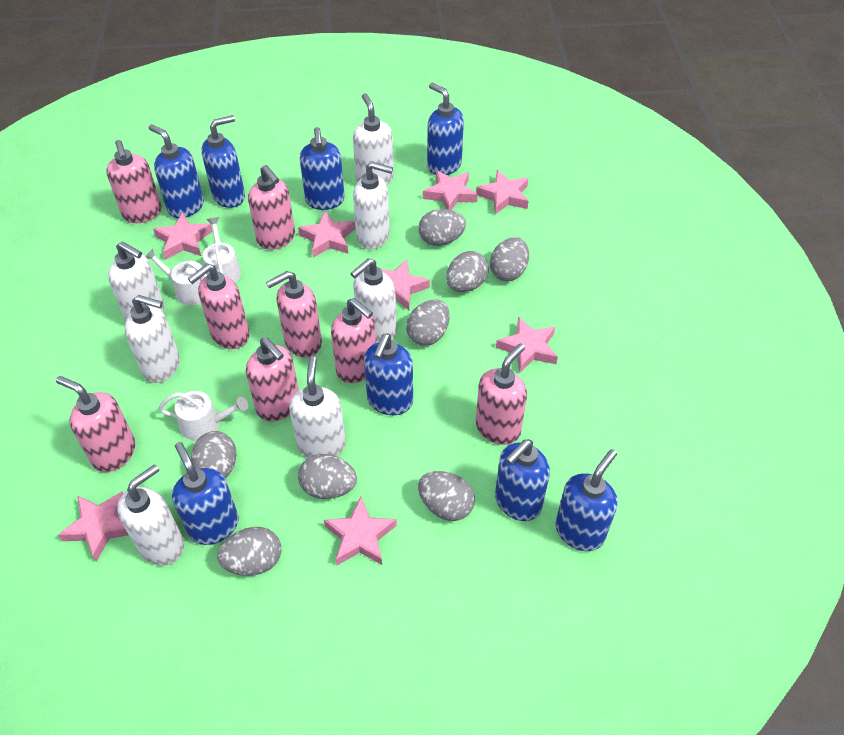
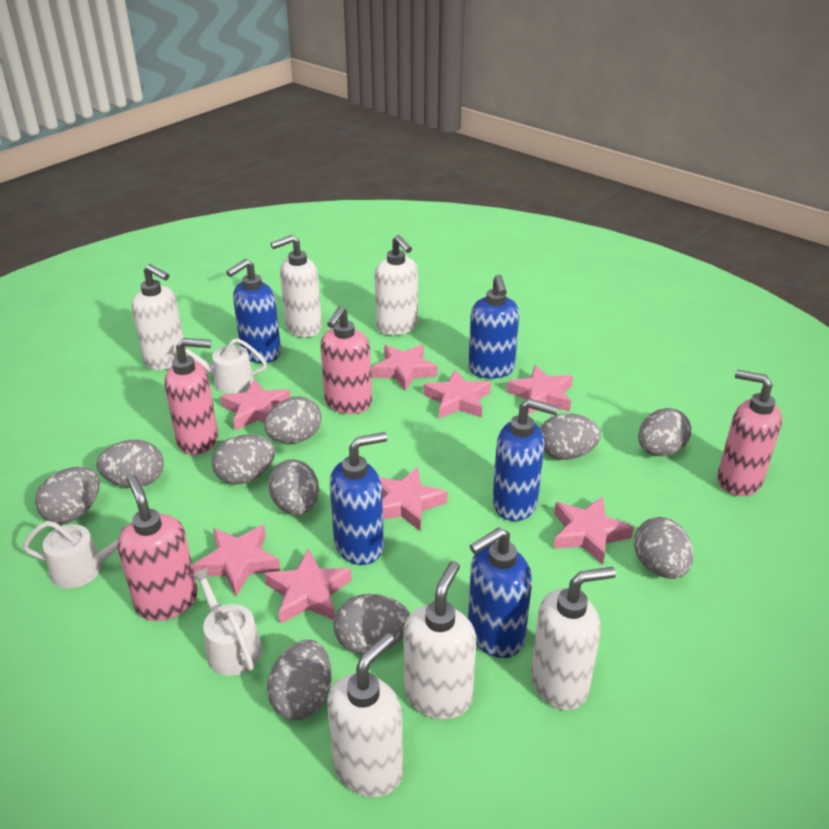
blue soap dispenser: 8 -> 5
grey egg: 8 -> 10
pink soap dispenser: 8 -> 4
white soap dispenser: 7 -> 6

